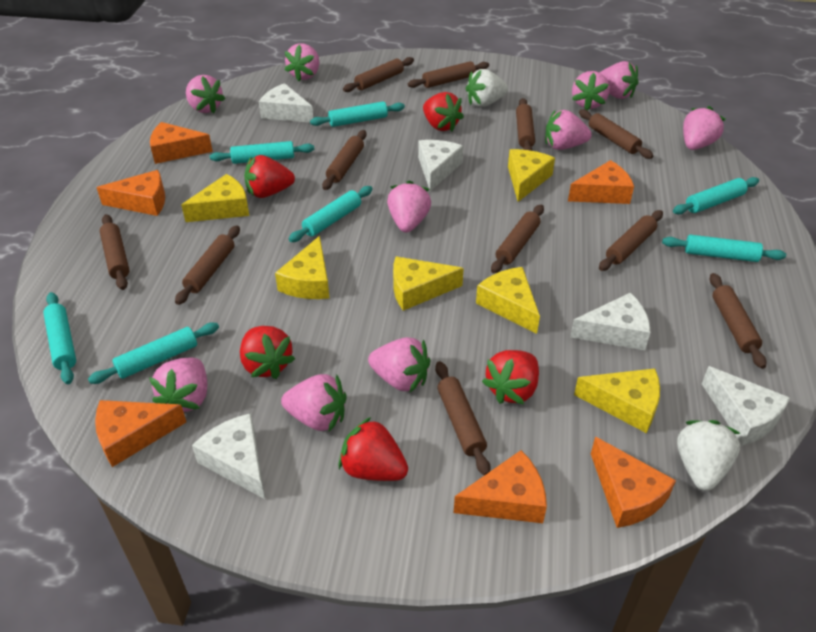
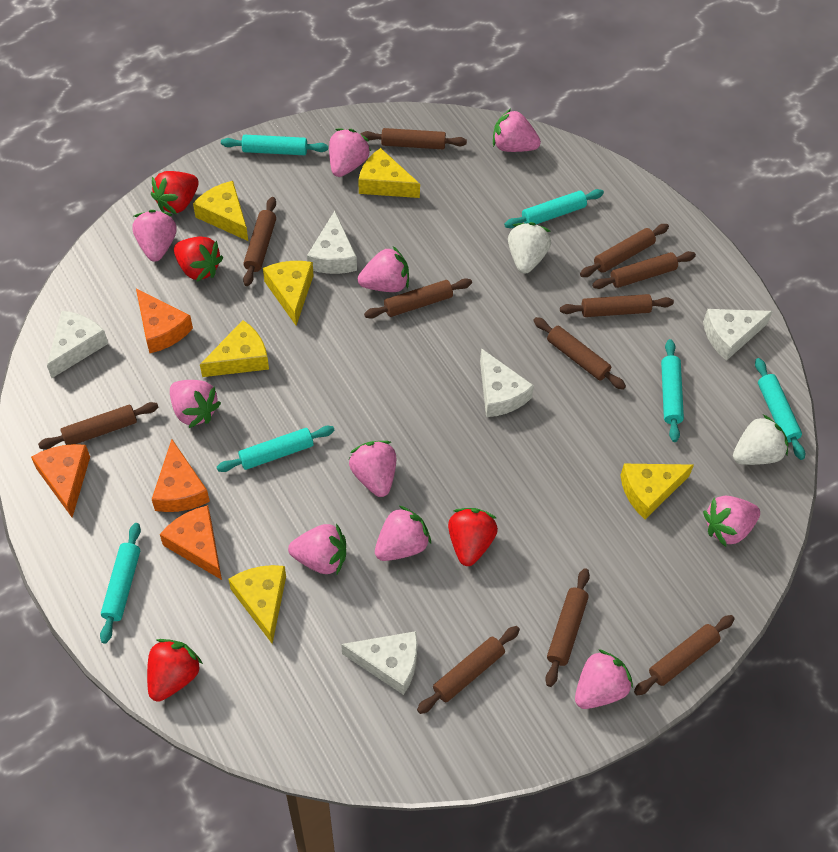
orange cheese: 6 -> 4
red strawberry: 5 -> 4
turquoise rolling pin: 7 -> 6

